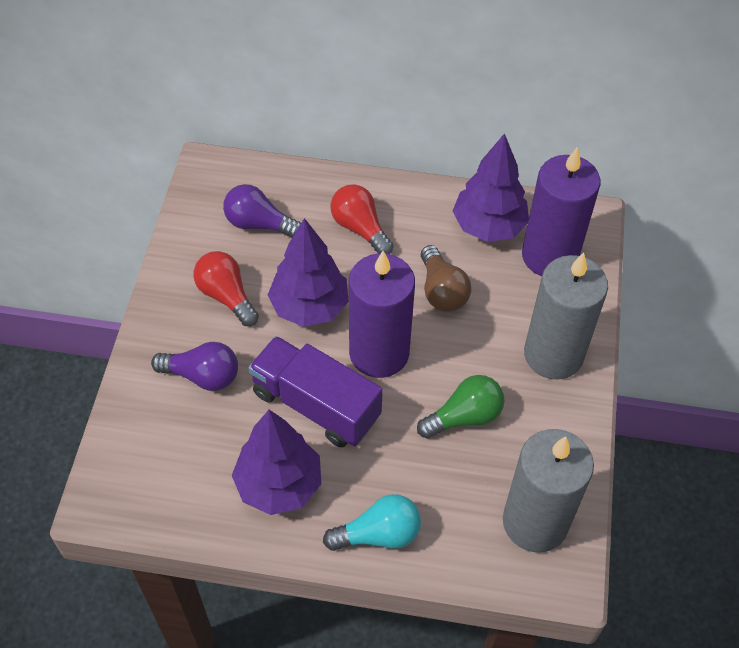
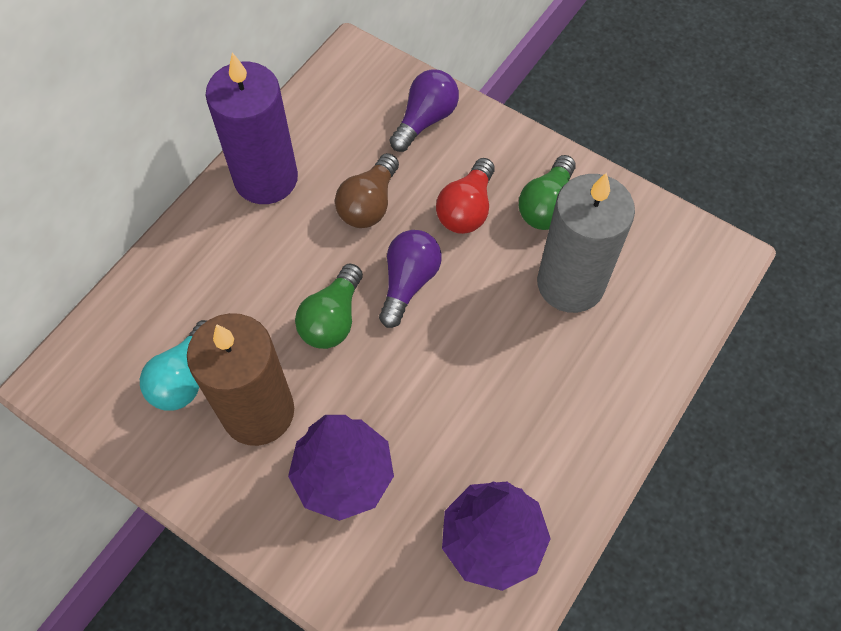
brown candle: 0 -> 1
green light bulb: 1 -> 2
grey candle: 2 -> 1
purple candle: 2 -> 1
purple tree: 3 -> 2
purple truck: 1 -> 0
red light bulb: 2 -> 1

